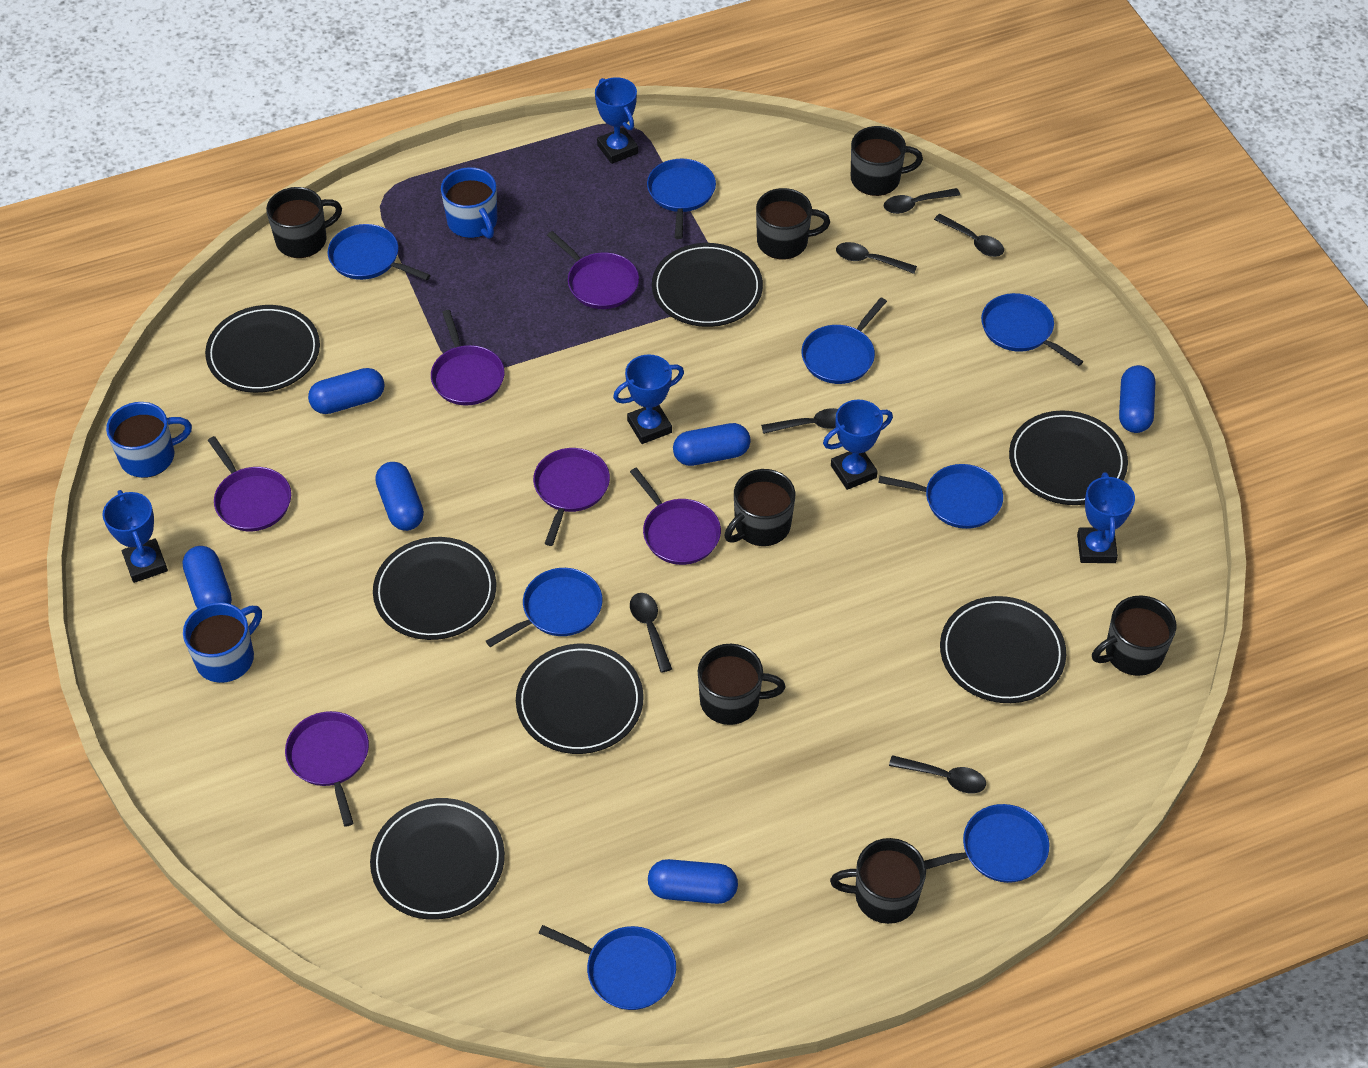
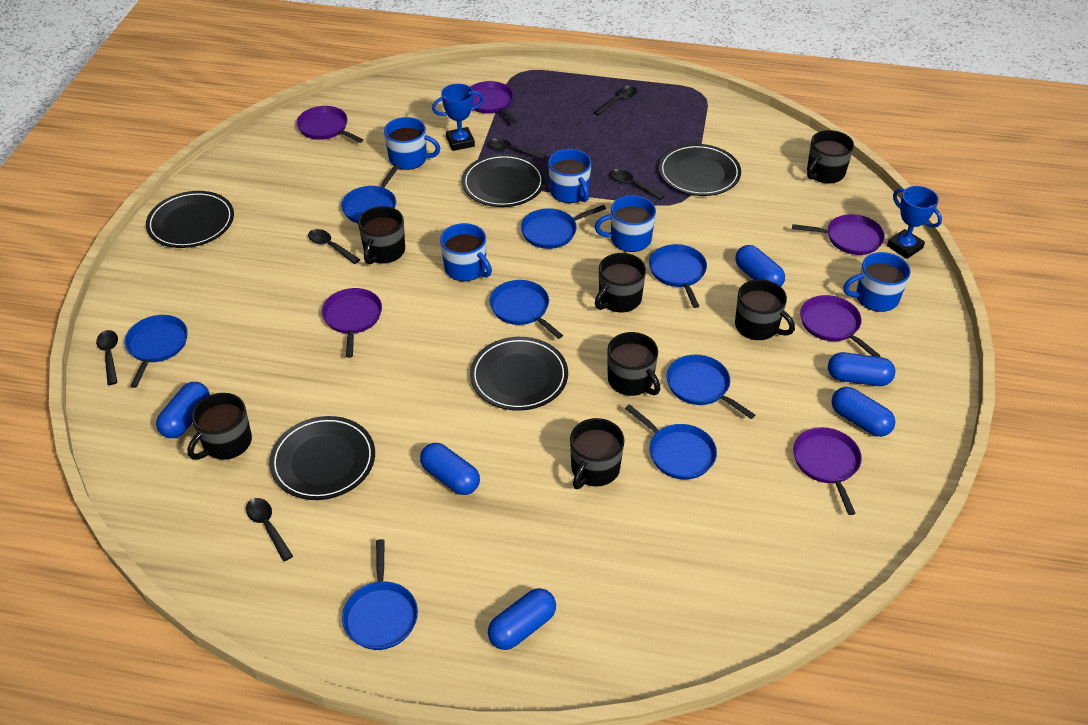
black plate: 7 -> 5
blue mug: 3 -> 5
blue trophy: 5 -> 2

